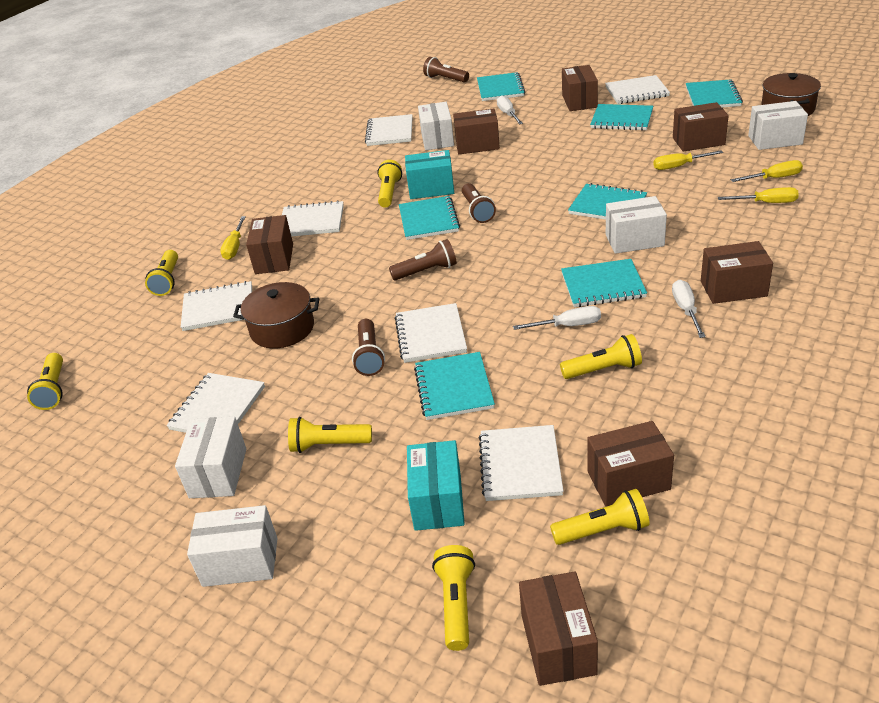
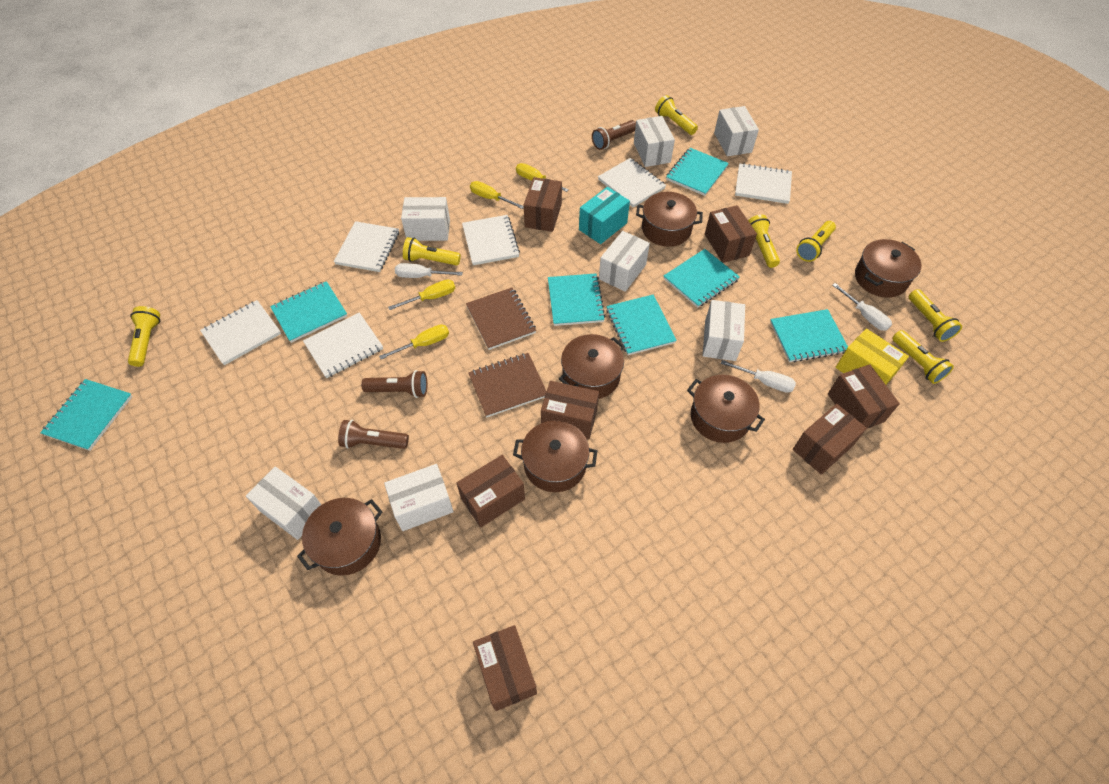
brown flashlight: 4 -> 3
brown notebook: 0 -> 2
brown pot: 2 -> 6
turquoise box: 2 -> 1
white box: 5 -> 7
white notebook: 7 -> 6
yellow box: 0 -> 1

